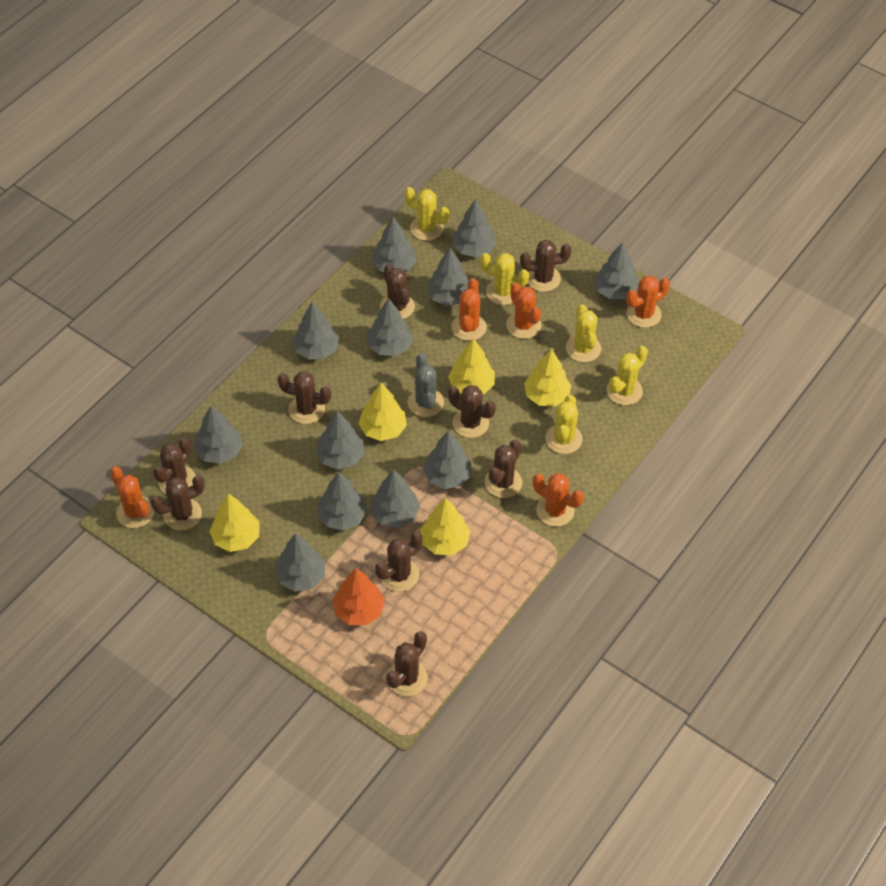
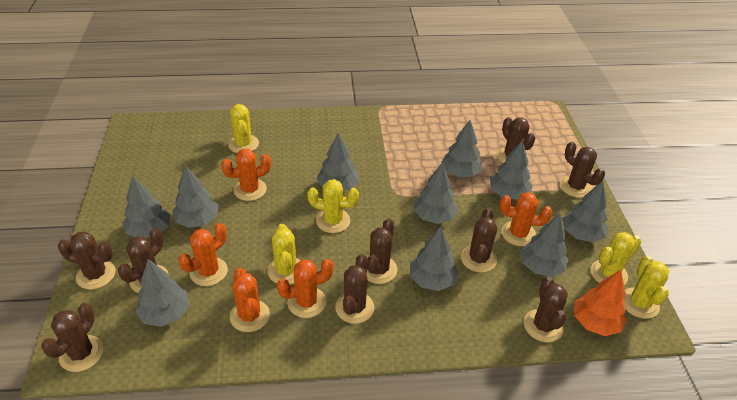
grey cactus: 1 -> 0
grey tree: 12 -> 10
yellow tree: 5 -> 0

